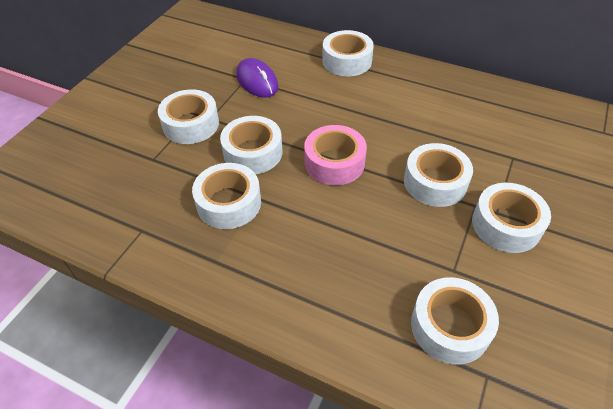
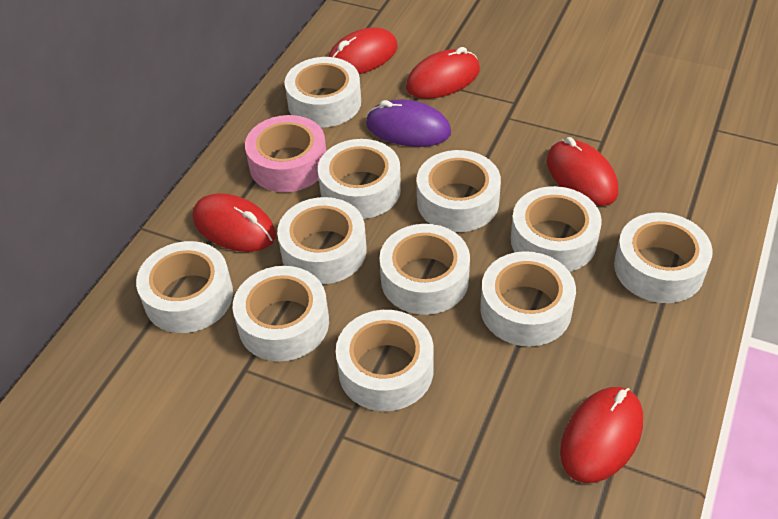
red mouse: 0 -> 5
white tape: 7 -> 11

